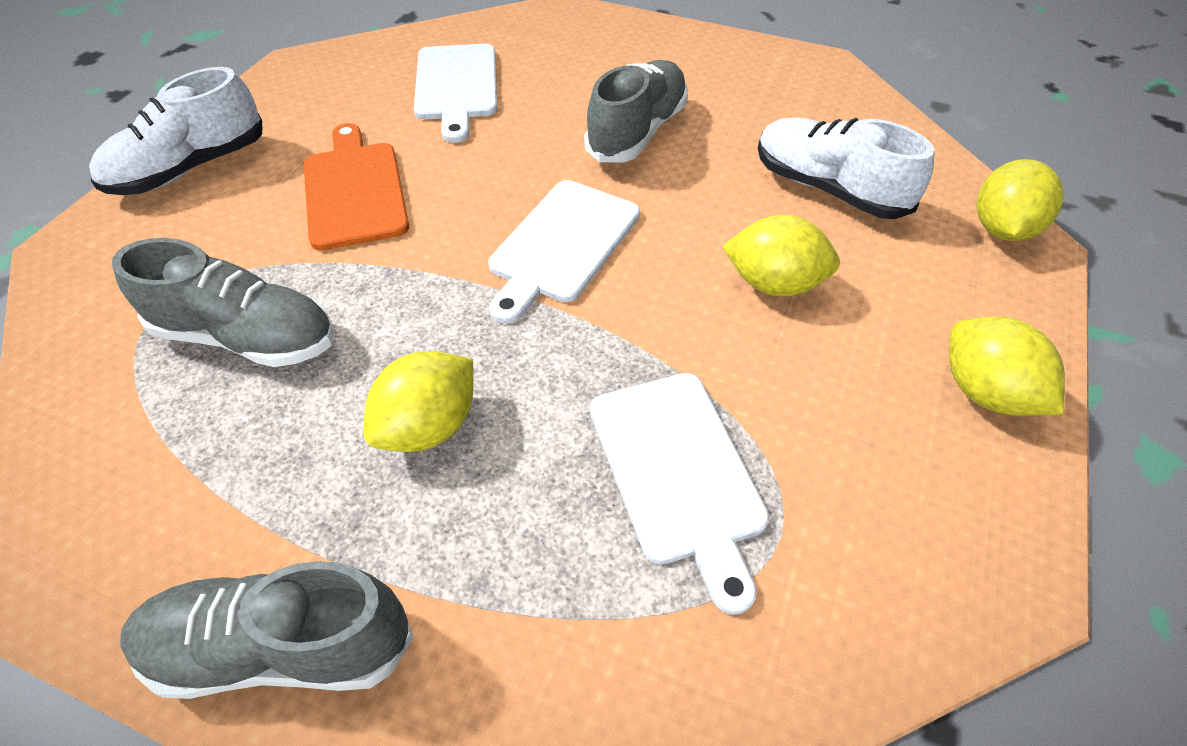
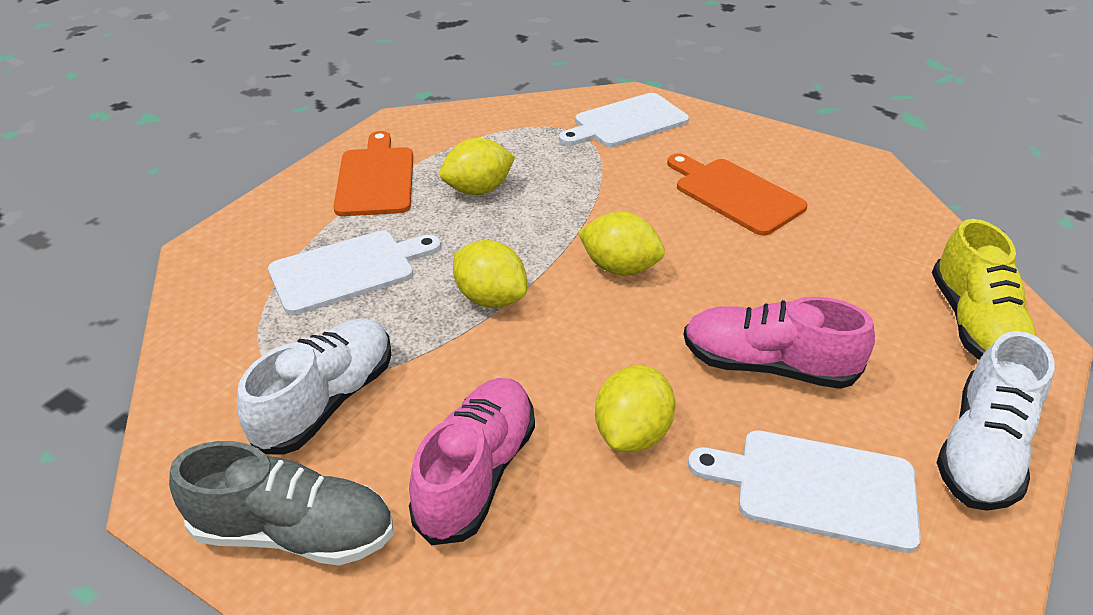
grey shoe: 3 -> 1
orange cutting board: 1 -> 2
pink shoe: 0 -> 2
yellow shoe: 0 -> 1

